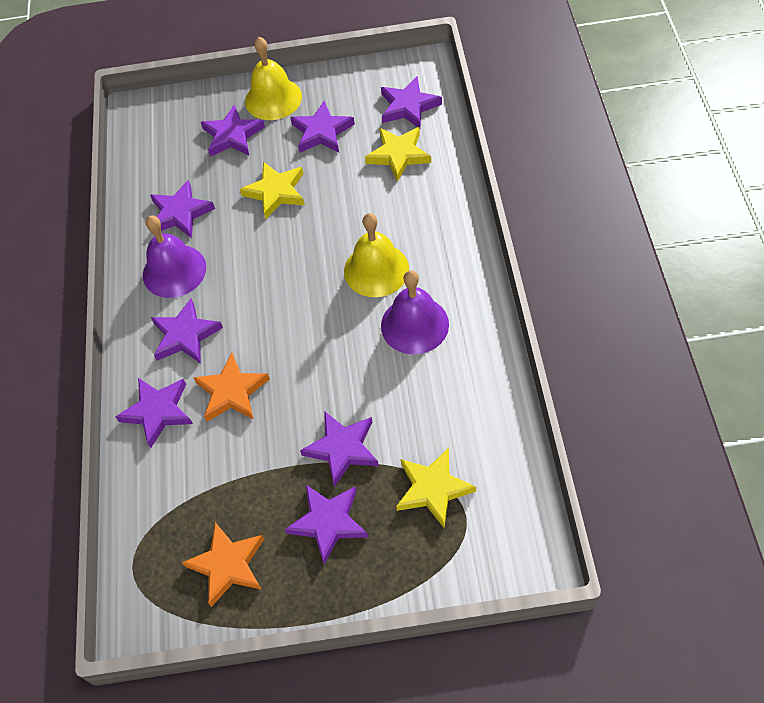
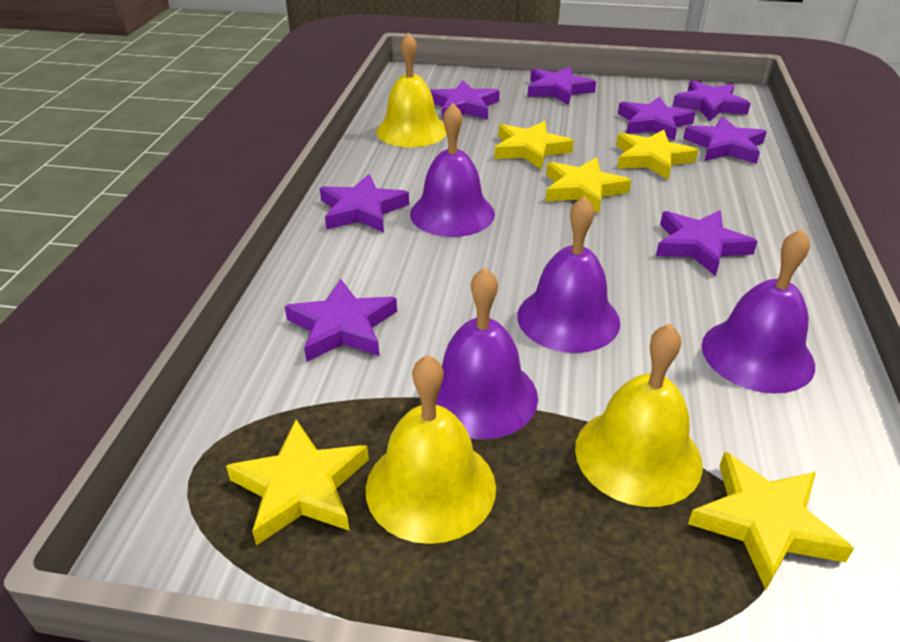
orange star: 2 -> 0
purple bell: 2 -> 4
yellow bell: 2 -> 3
yellow star: 3 -> 5

